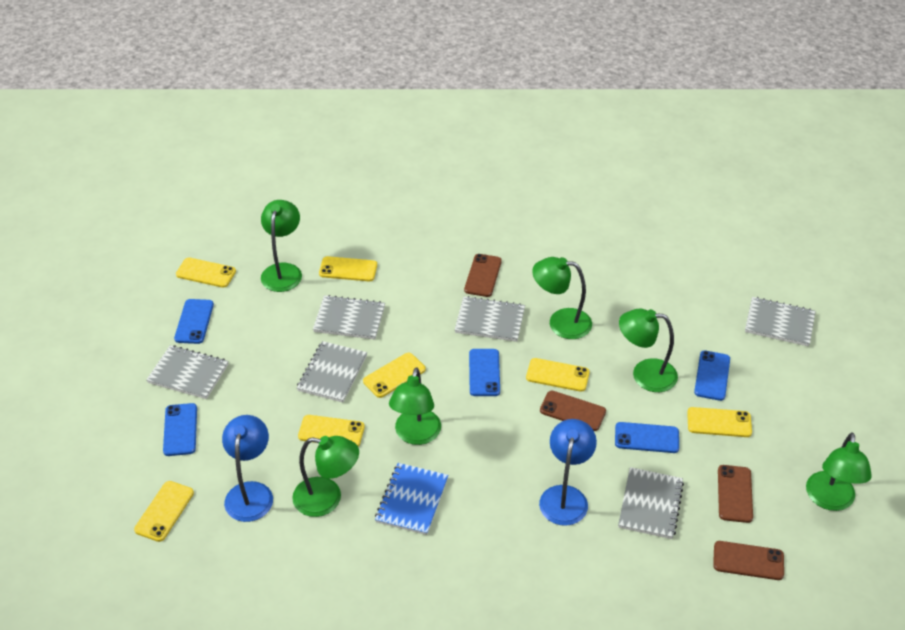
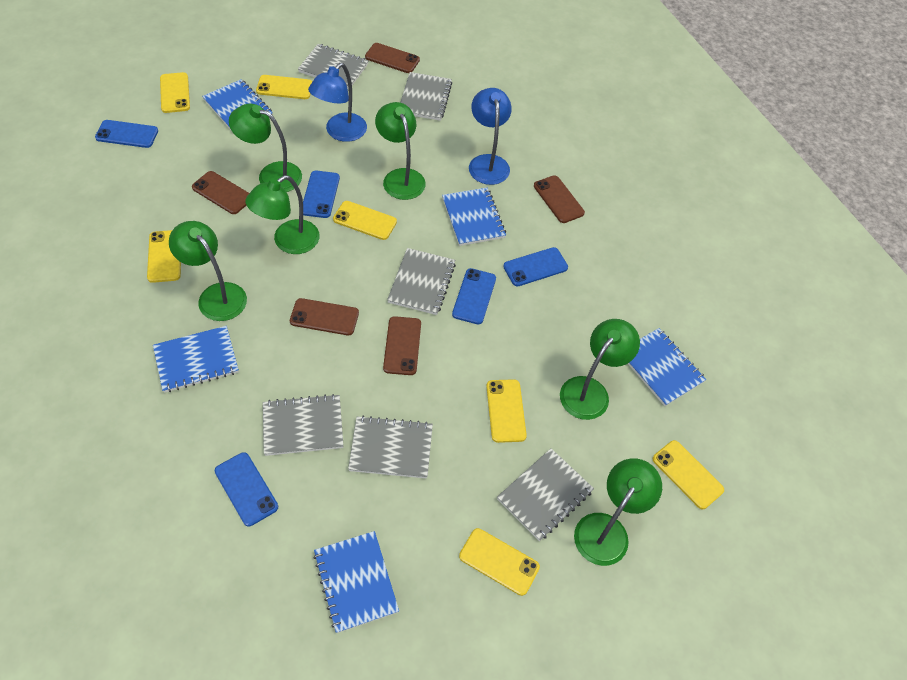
blue notebook: 1 -> 5
brown phone: 4 -> 5

